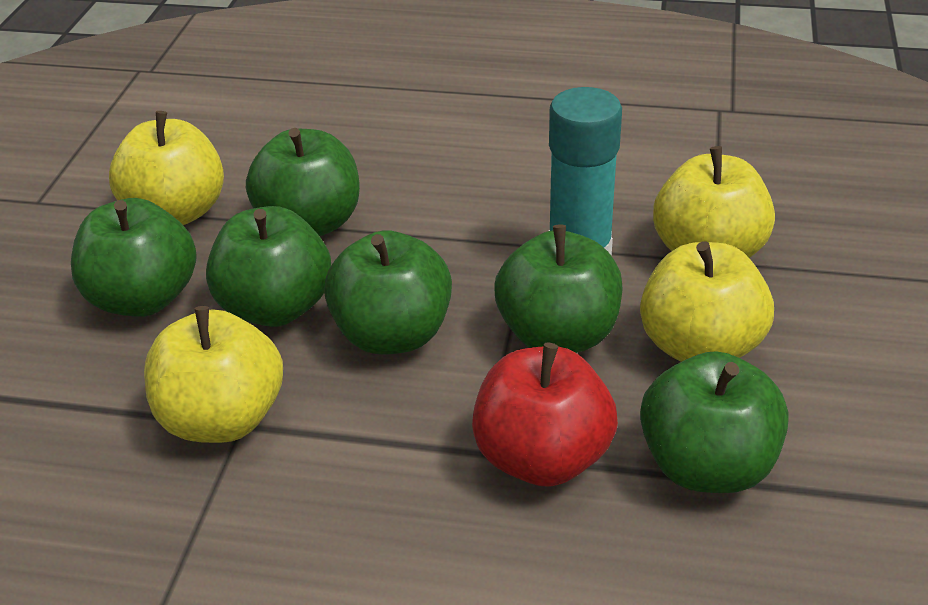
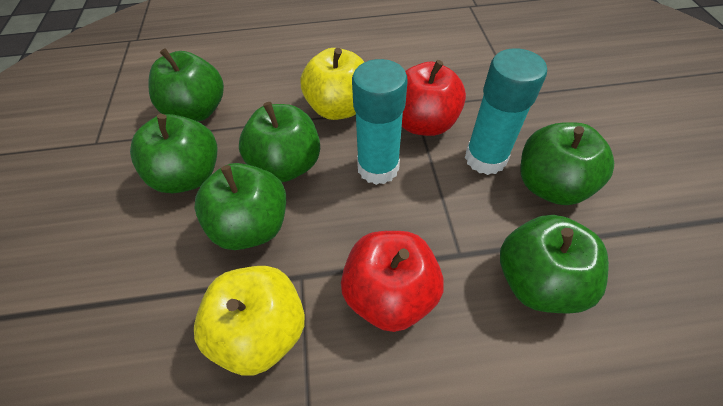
red apple: 1 -> 2
turquoise glue stick: 1 -> 2
yellow apple: 4 -> 2

